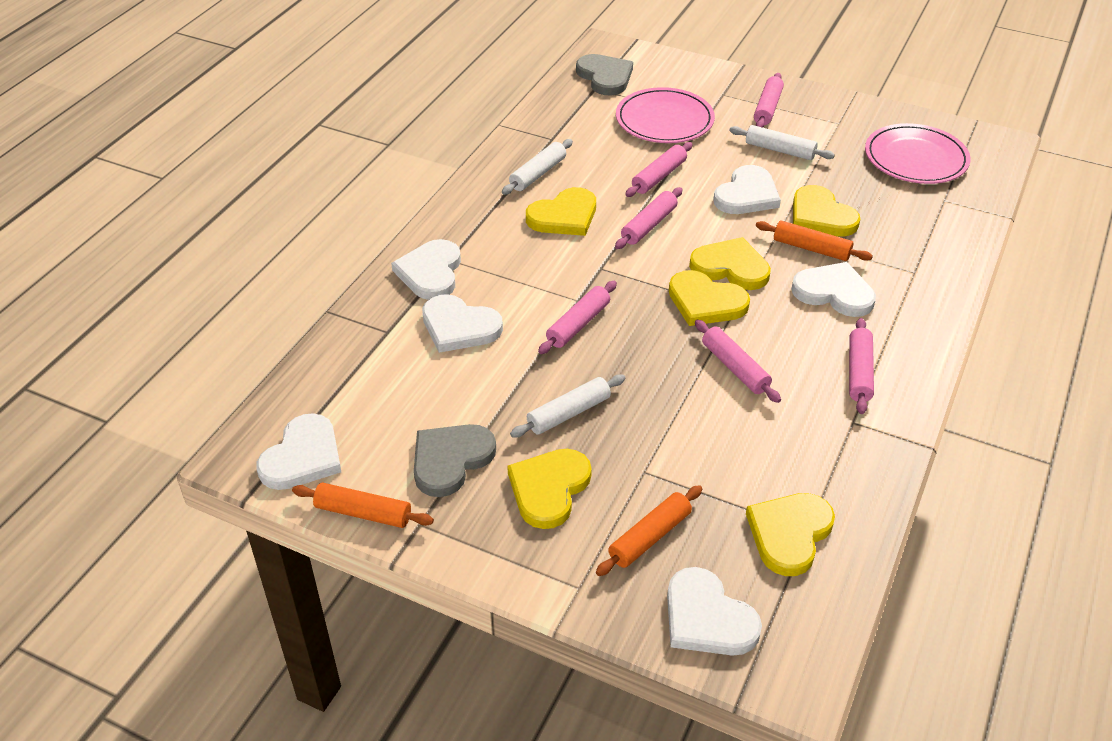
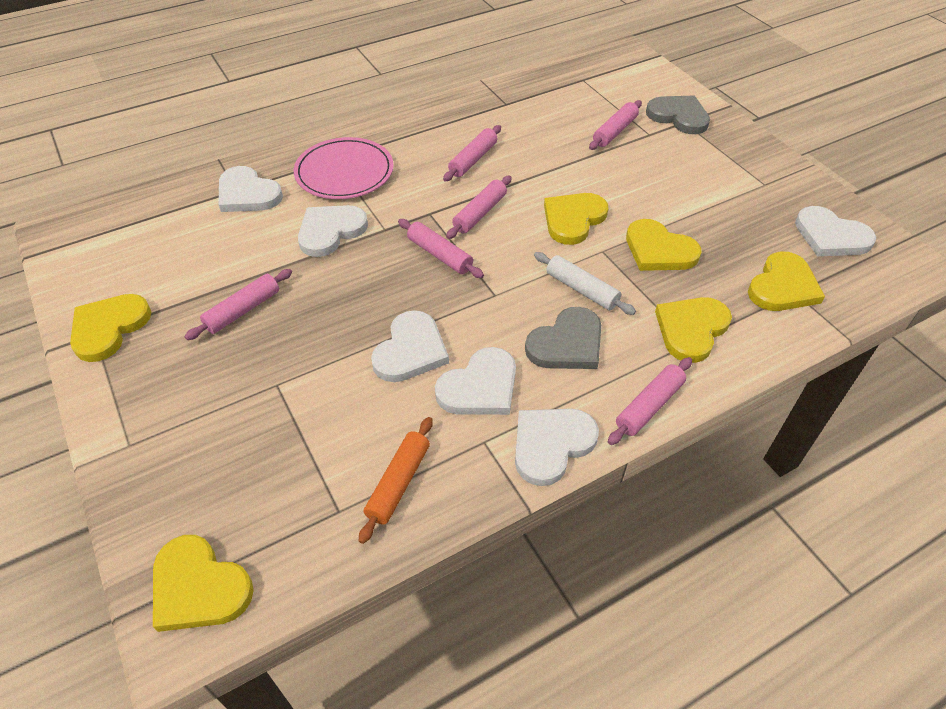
orange rolling pin: 3 -> 1
pink plate: 2 -> 1
white rolling pin: 3 -> 1

